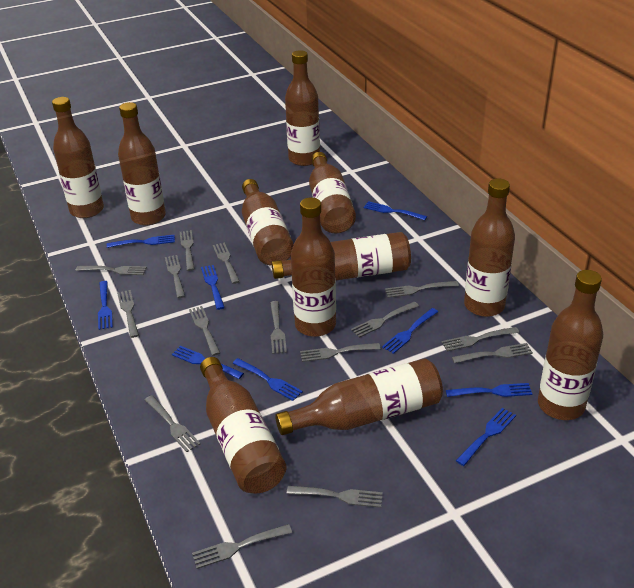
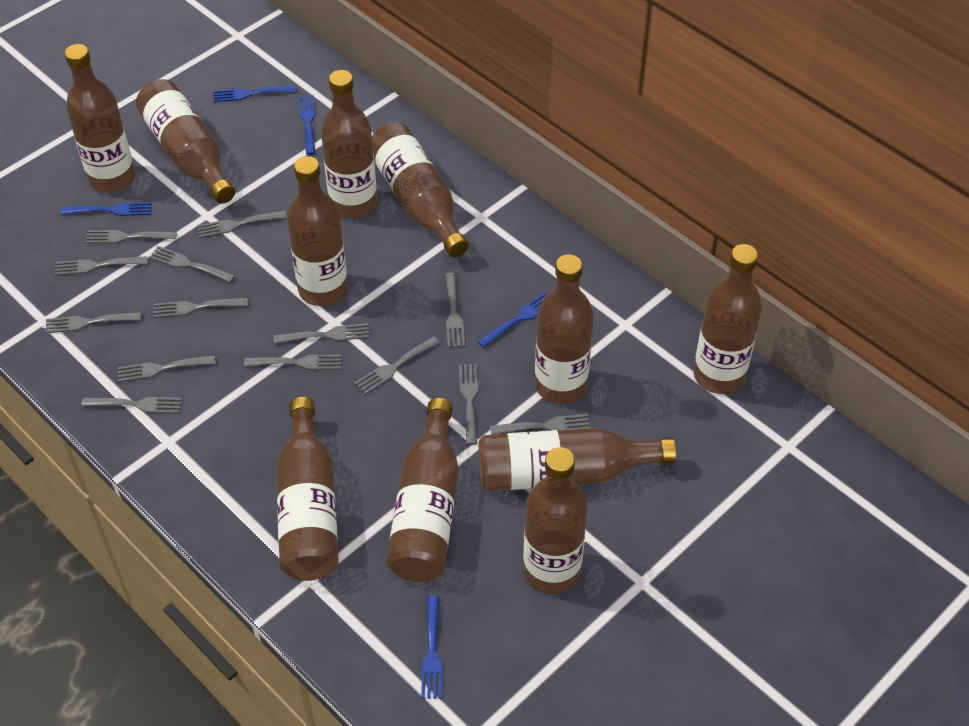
blue fork: 9 -> 5
grey fork: 15 -> 14

